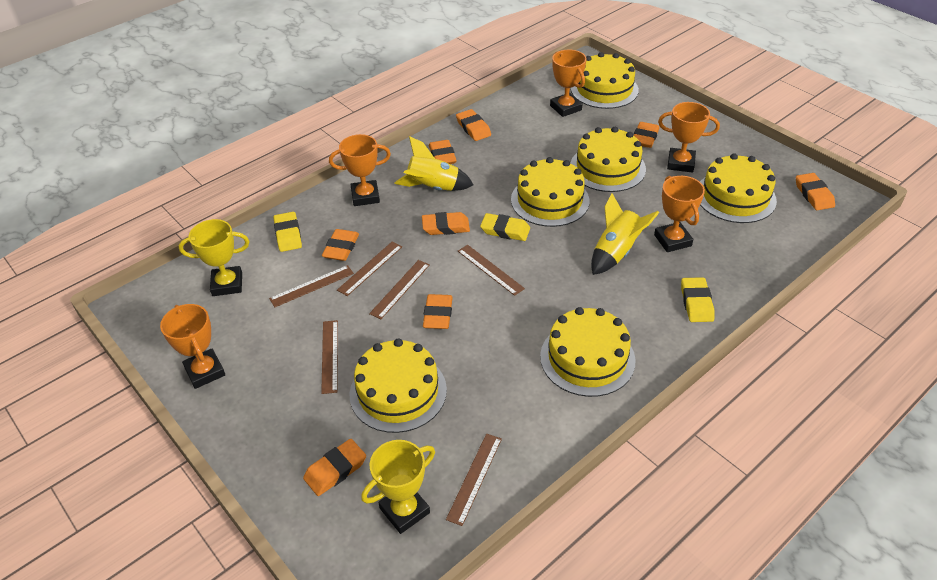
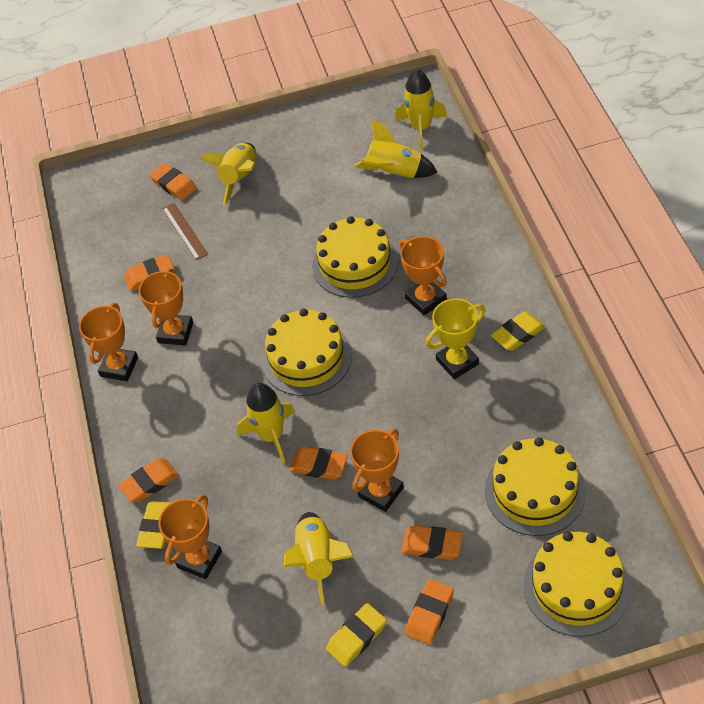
brown ruler: 6 -> 1
orange eraser: 8 -> 6
yellow cake: 6 -> 4
yellow rocket: 2 -> 5
yellow trophy: 2 -> 1

